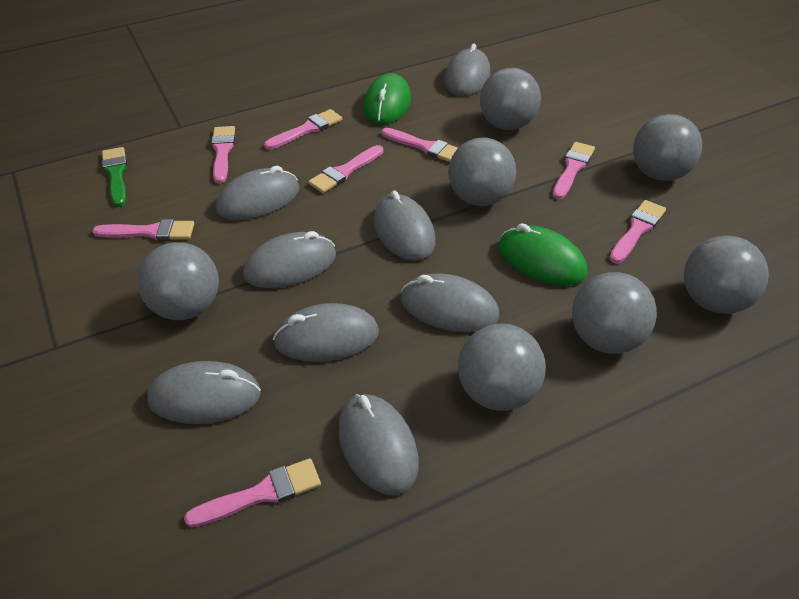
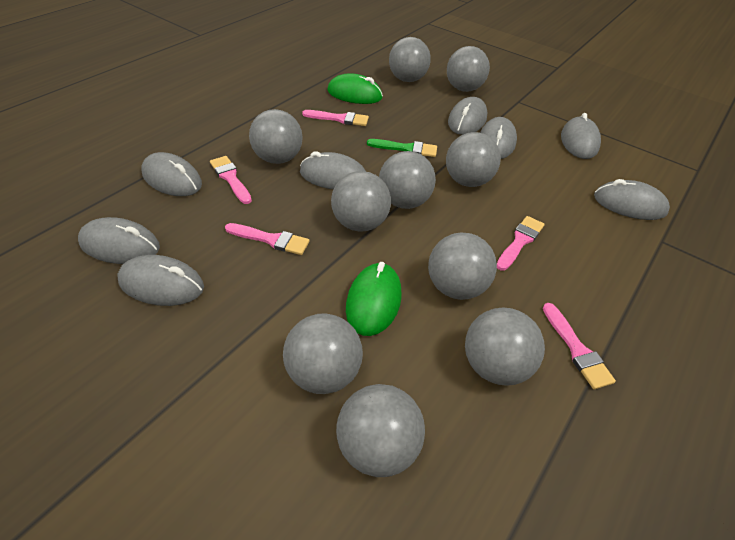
grey ball: 7 -> 10
pink brush: 8 -> 5

